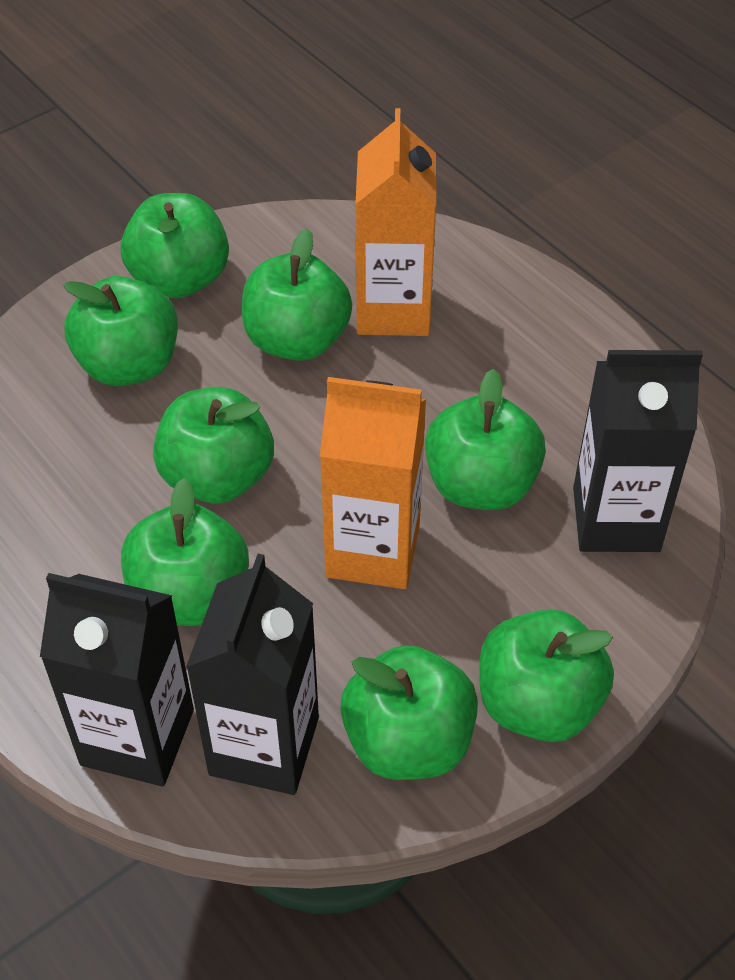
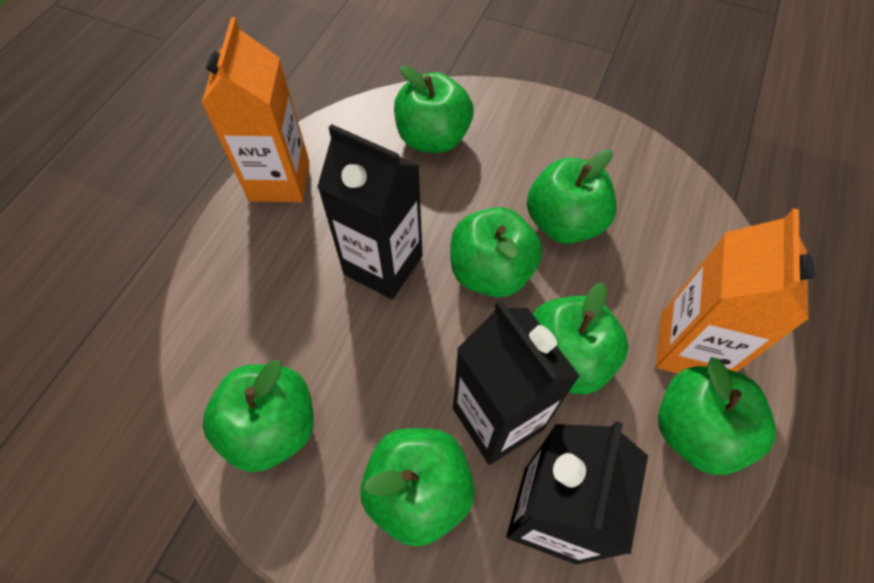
green apple: 8 -> 7

